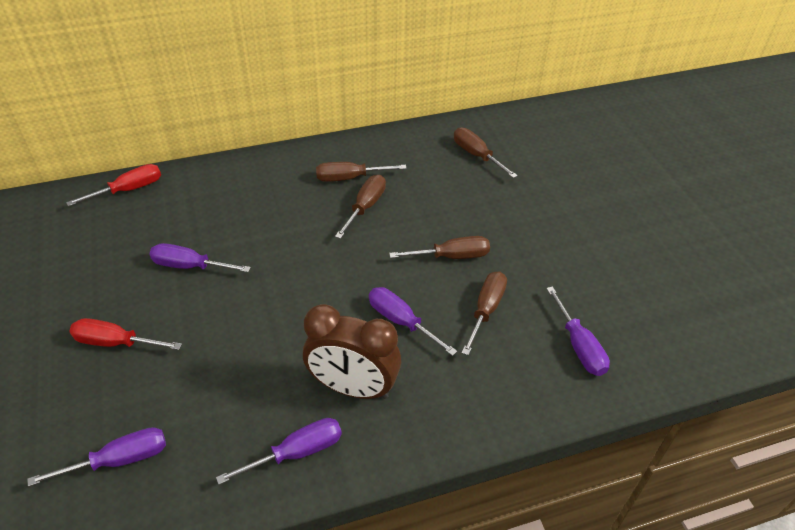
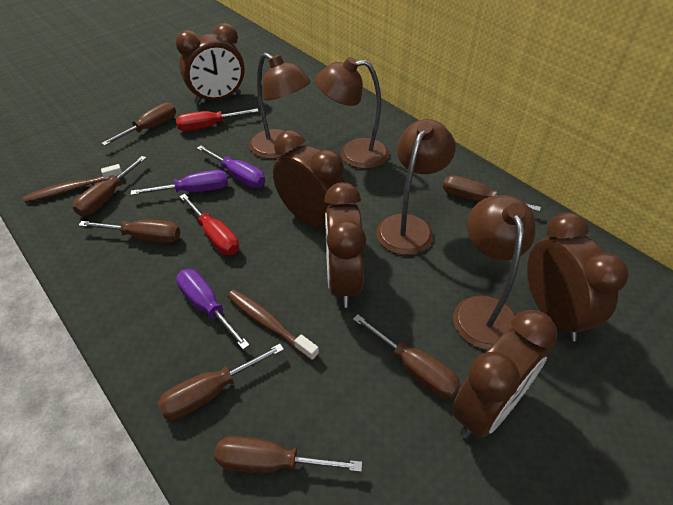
brown clock: 1 -> 5
brown lamp: 0 -> 4
brown screwdriver: 5 -> 7
brown toothbrush: 0 -> 2
purple screwdriver: 5 -> 3

